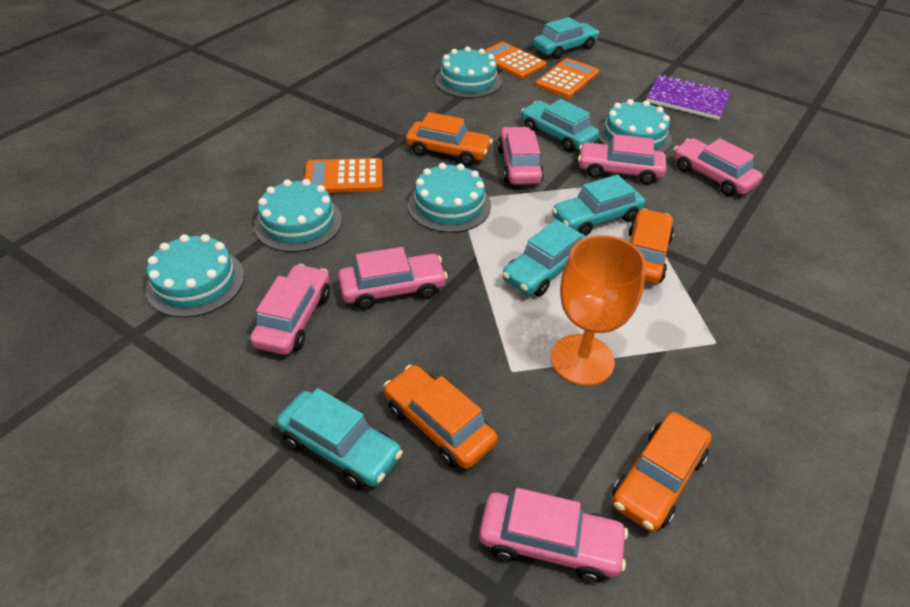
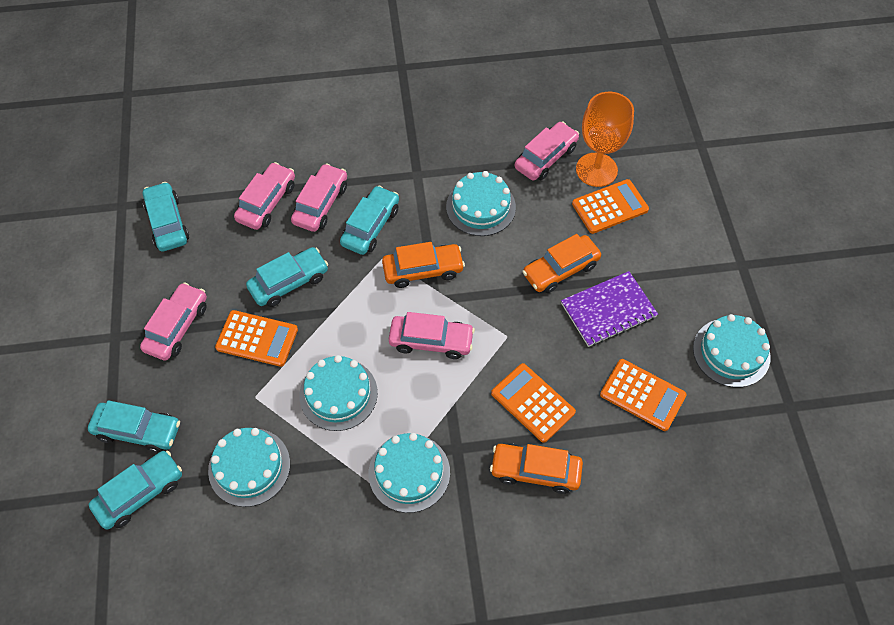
orange calculator: 3 -> 4
orange car: 4 -> 3
pink car: 6 -> 5

